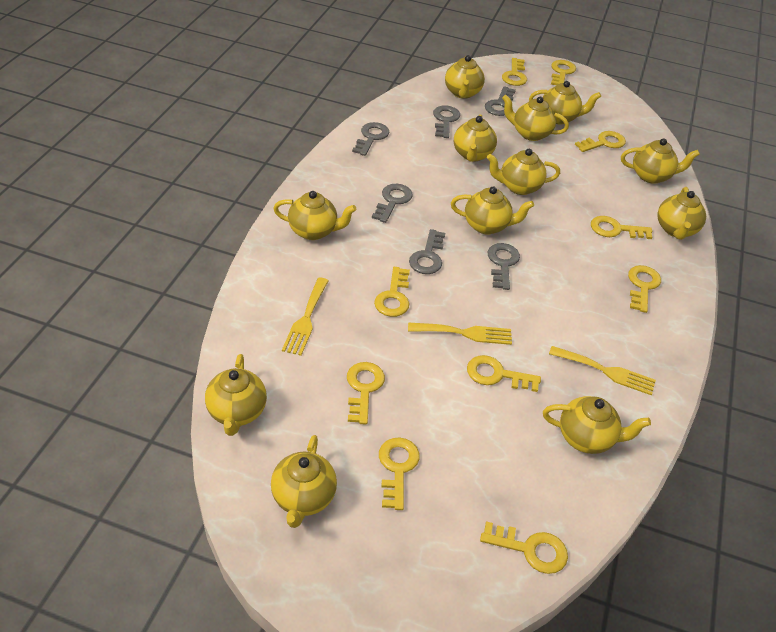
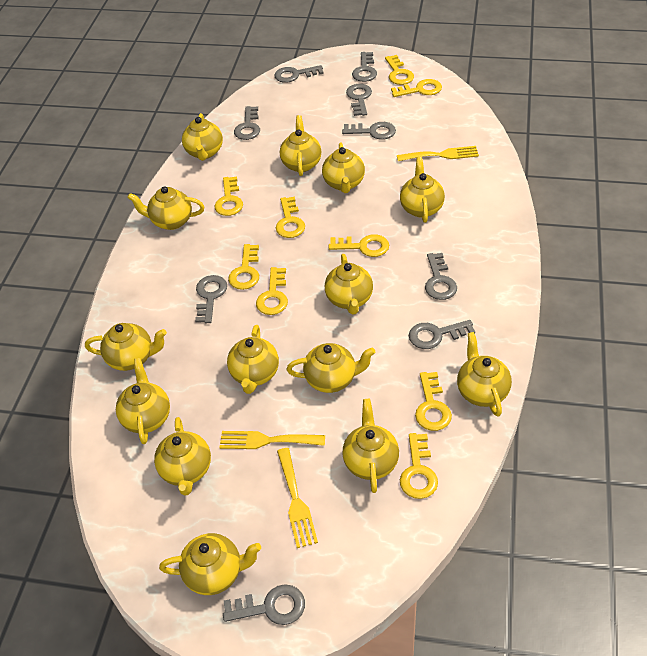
grey key: 6 -> 9
yellow key: 10 -> 9
yellow teapot: 12 -> 14

